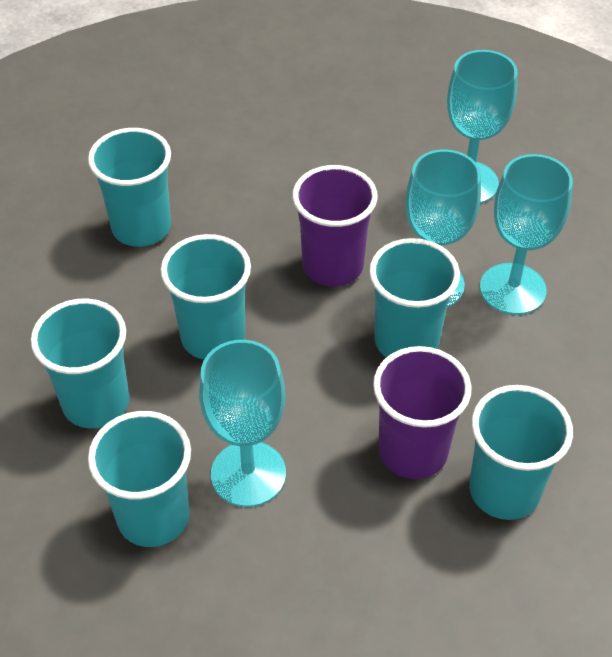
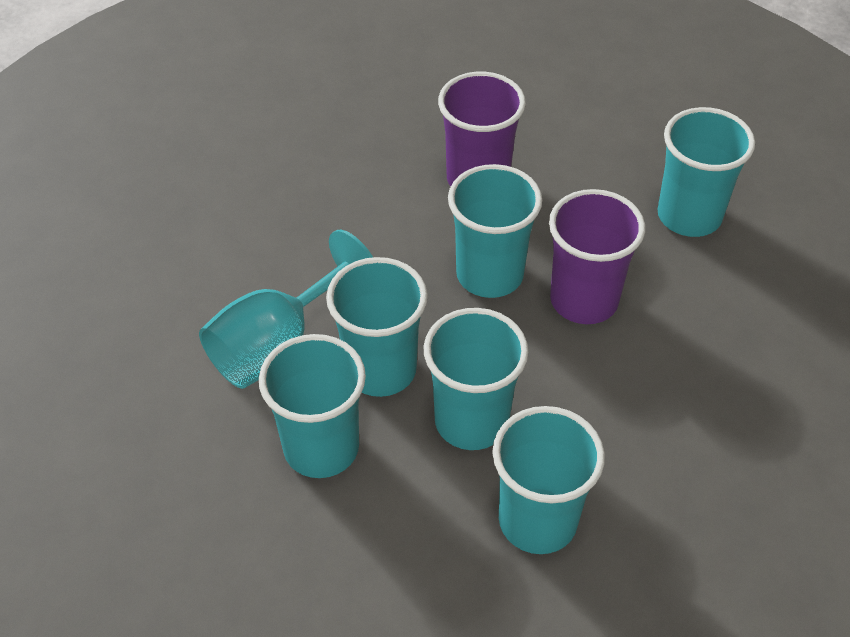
turquoise goblet: 4 -> 1

